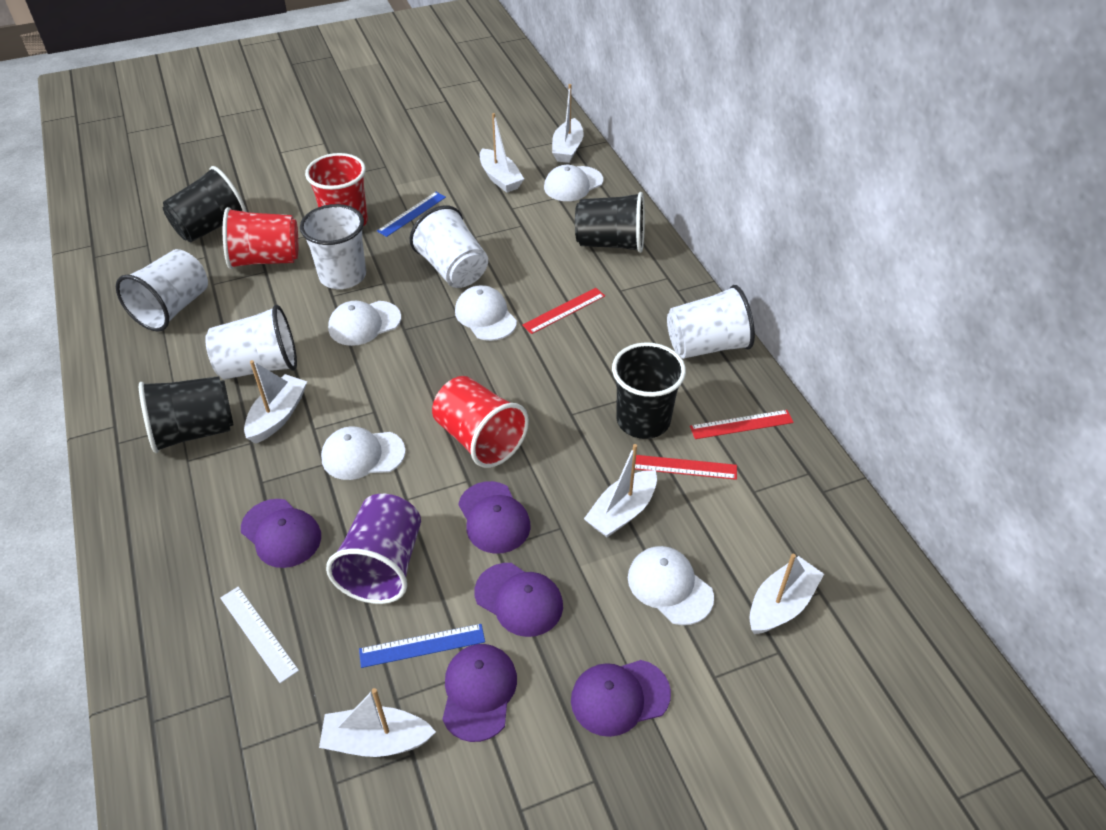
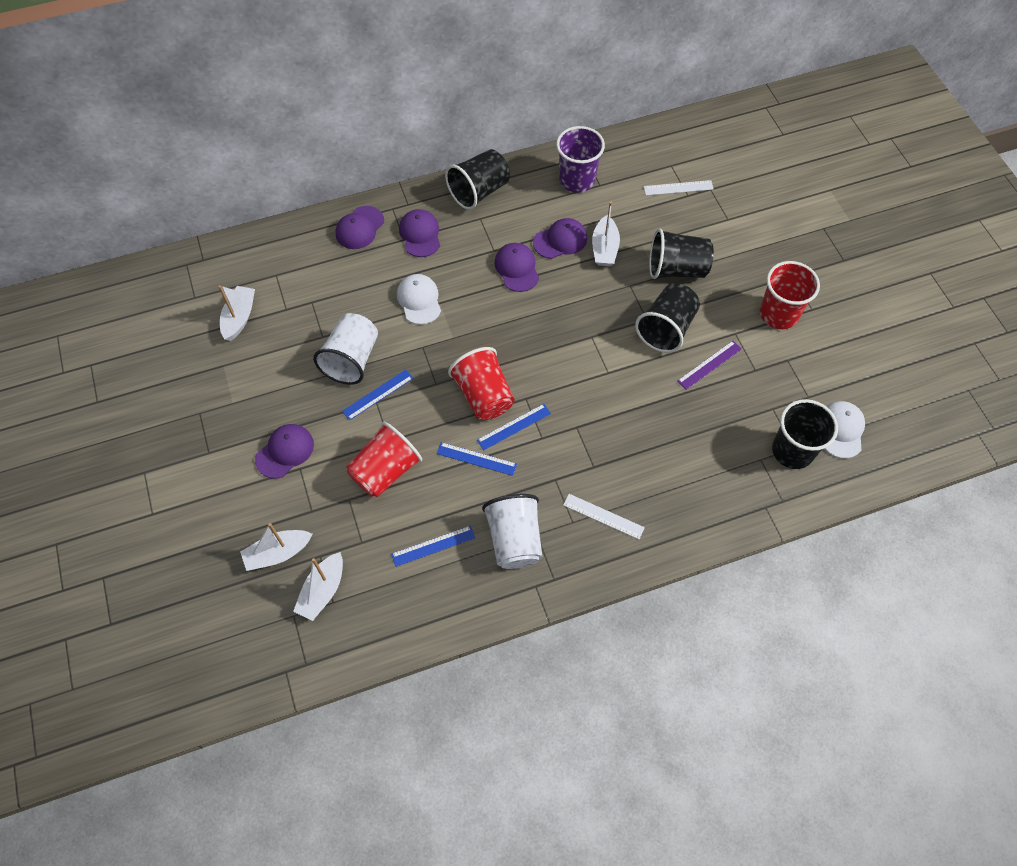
blue ruler: 2 -> 4
purple ruler: 0 -> 1
red ruler: 3 -> 0
white boat: 6 -> 4
white cap: 5 -> 2
white cup: 5 -> 2
white ruler: 1 -> 2

